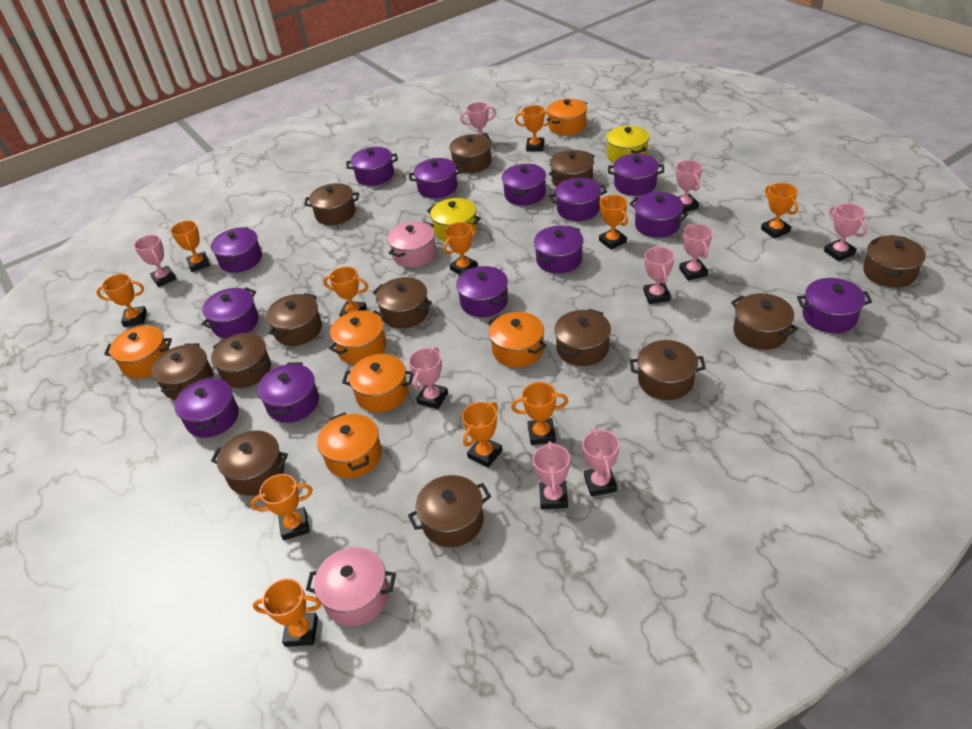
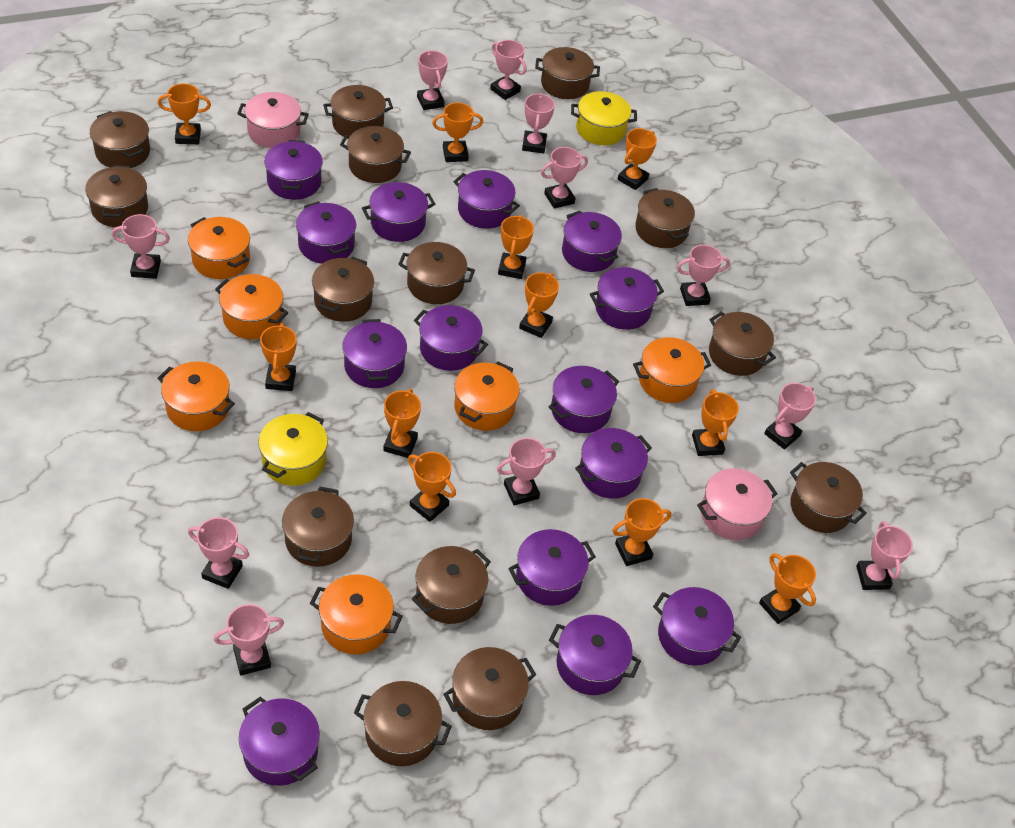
brown pot: 13 -> 14
pink trophy: 9 -> 11
purple pot: 13 -> 14

